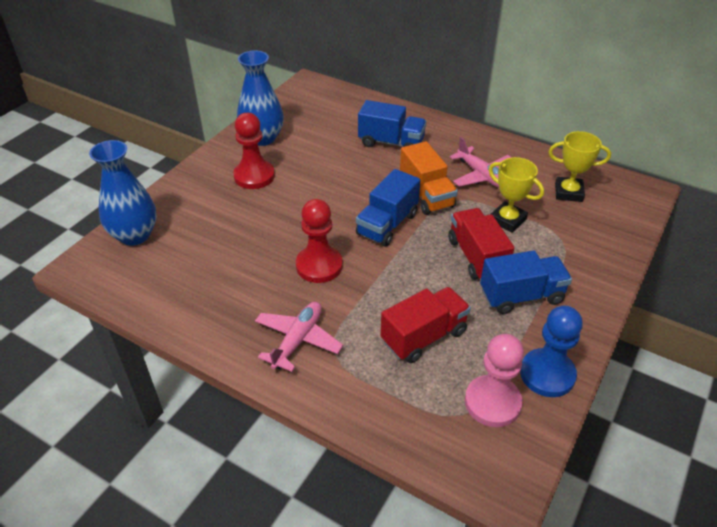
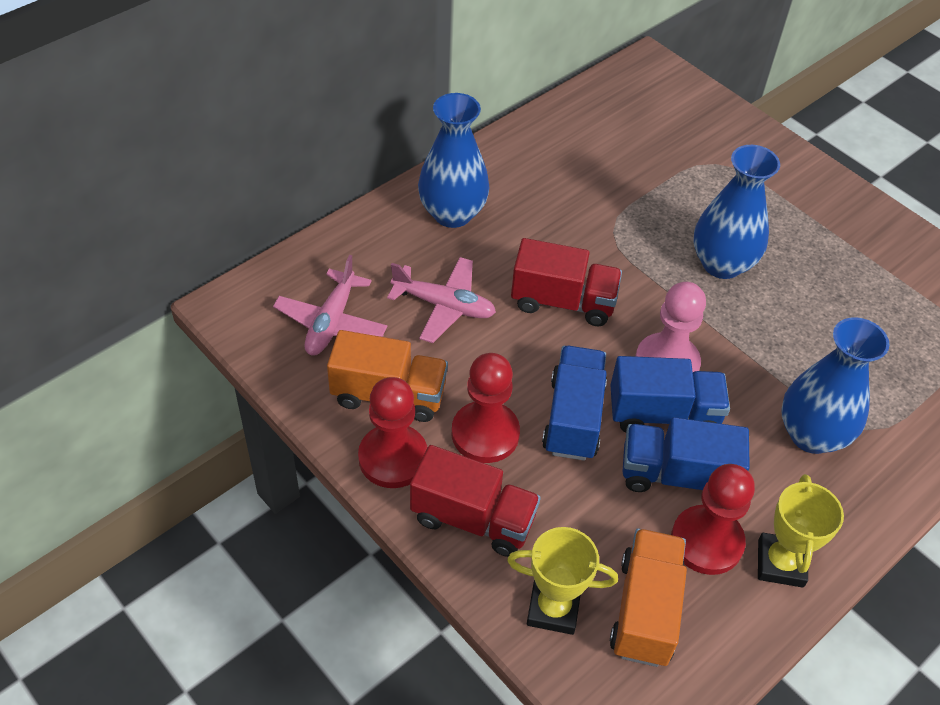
blue pawn: 1 -> 0
blue vase: 2 -> 3
orange truck: 1 -> 2
red pawn: 2 -> 3

